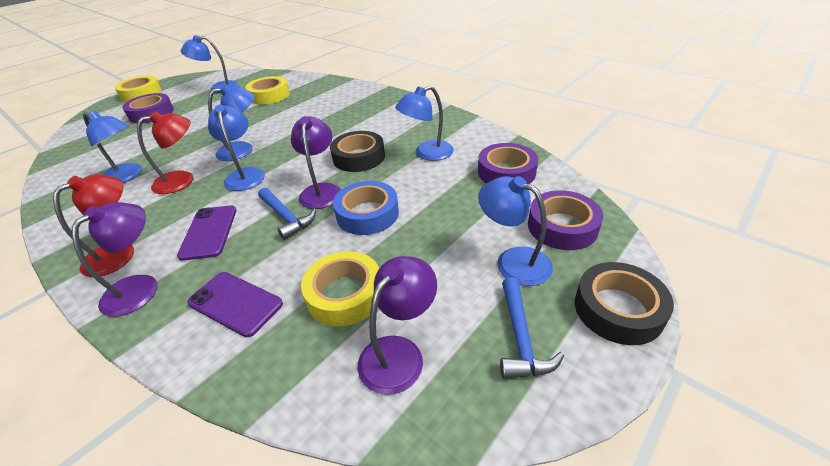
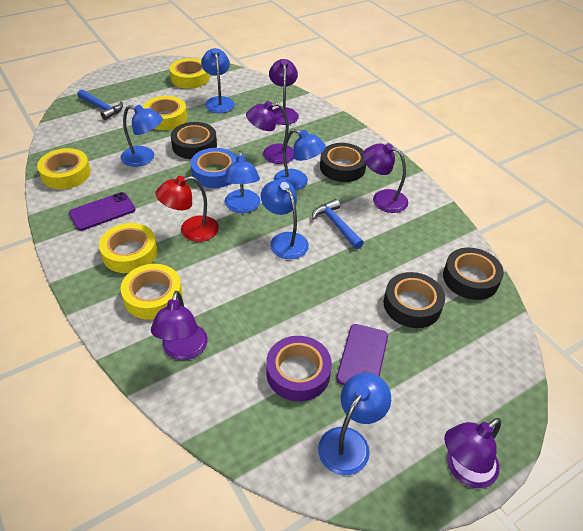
black tape: 2 -> 4
purple lamp: 3 -> 5
purple tape: 3 -> 1
red lamp: 2 -> 1
yellow tape: 3 -> 5

